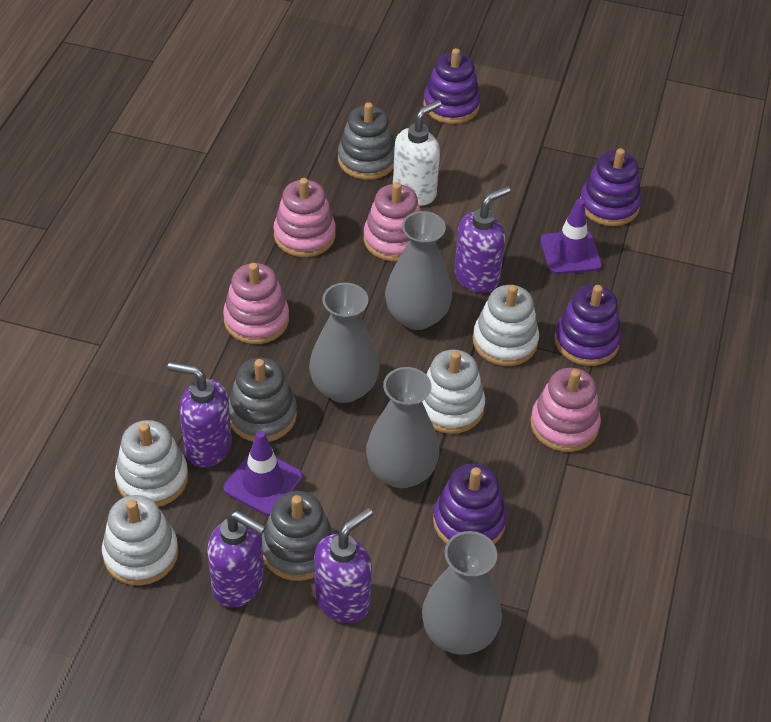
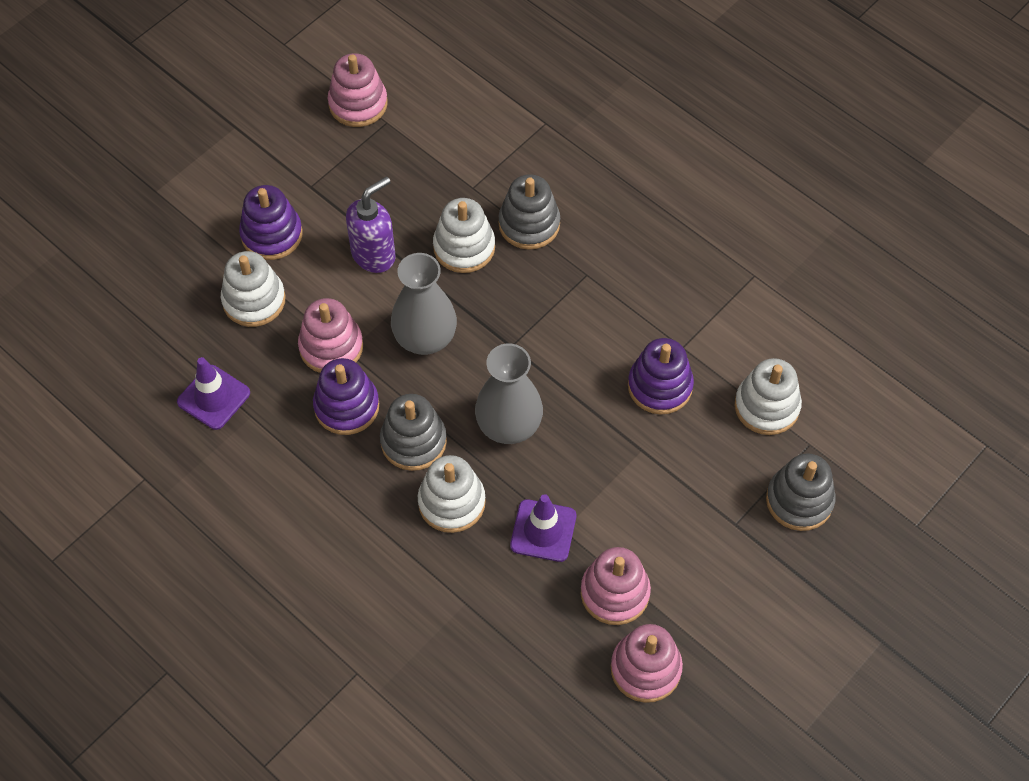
grey vase: 4 -> 2
purple soap dispenser: 4 -> 1
purple stacking toy: 4 -> 3
white soap dispenser: 1 -> 0

